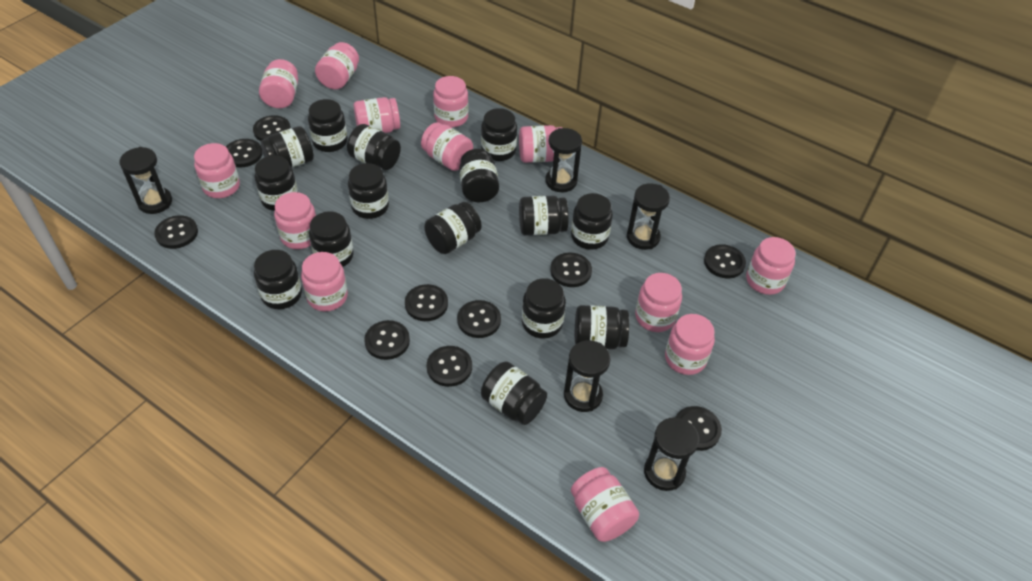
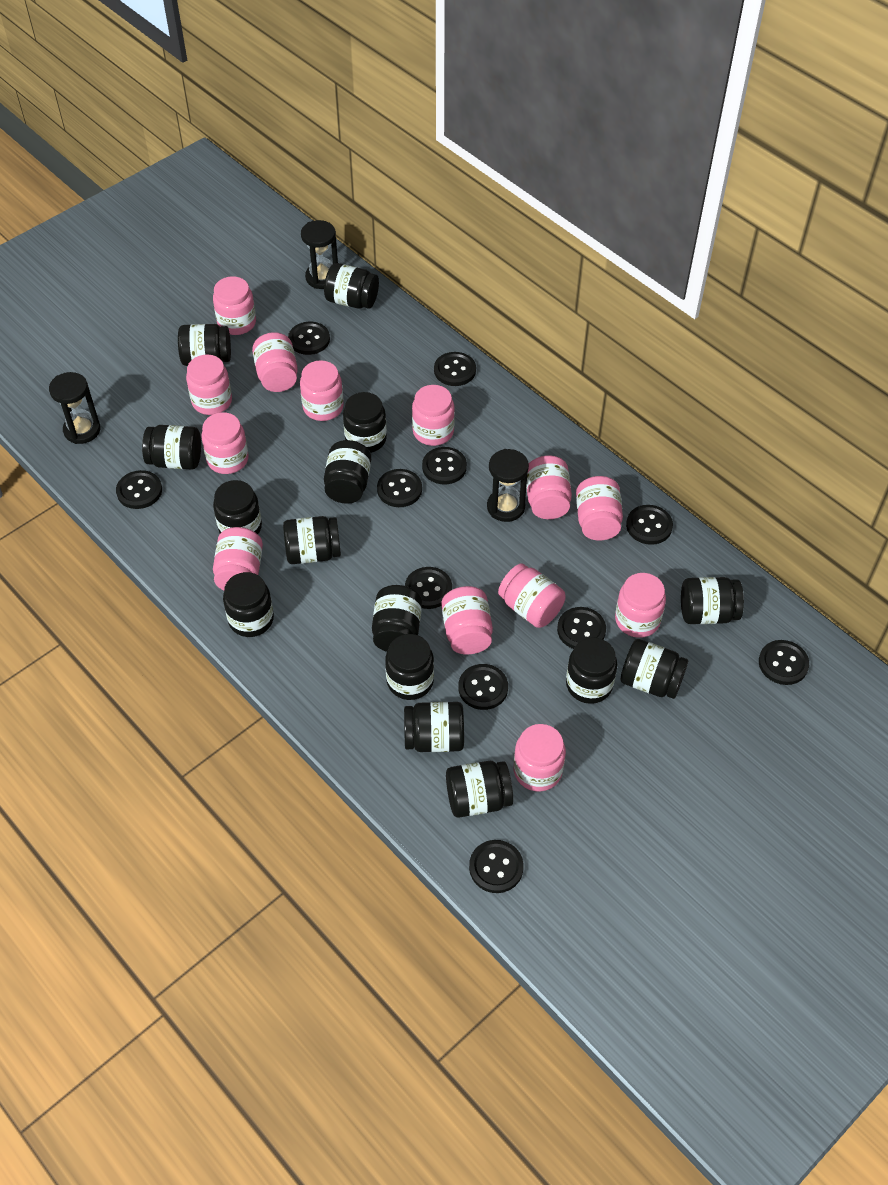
black button: 10 -> 11
black hourglass: 5 -> 3

